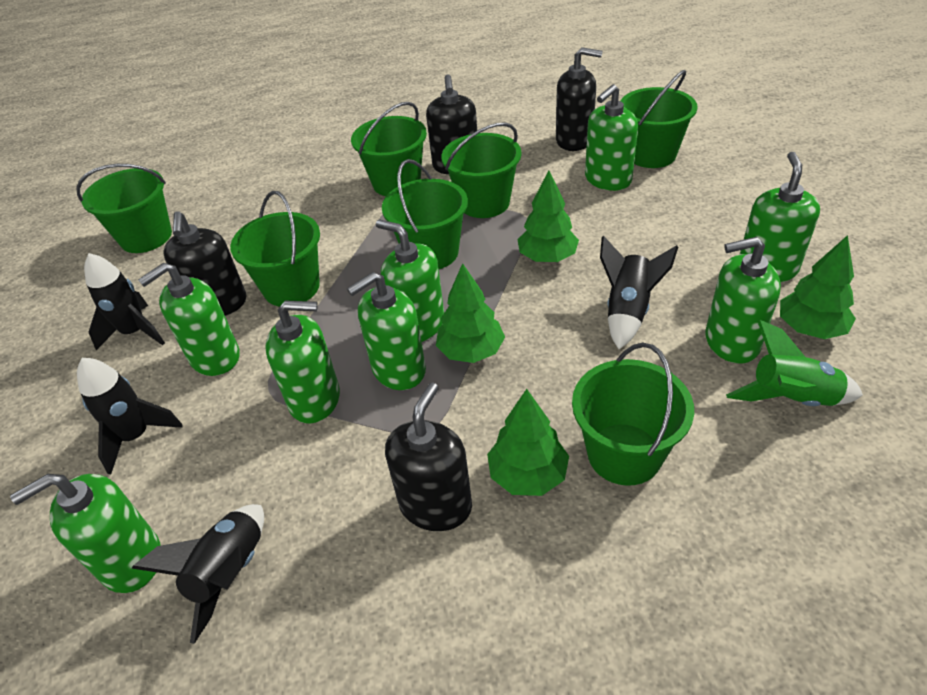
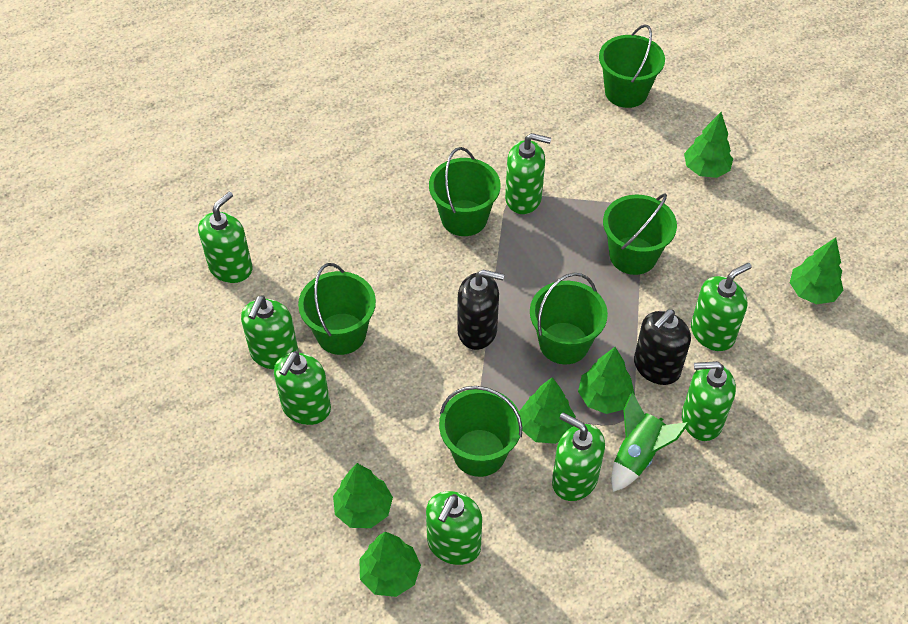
black rocket: 4 -> 0
black soap dispenser: 4 -> 2
green bucket: 7 -> 6
green tree: 4 -> 6

